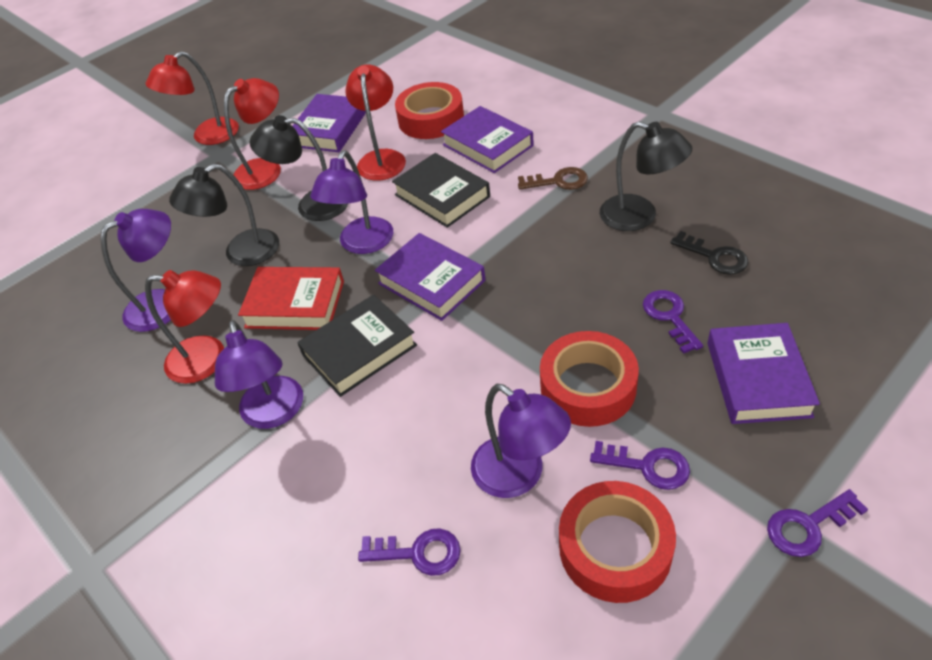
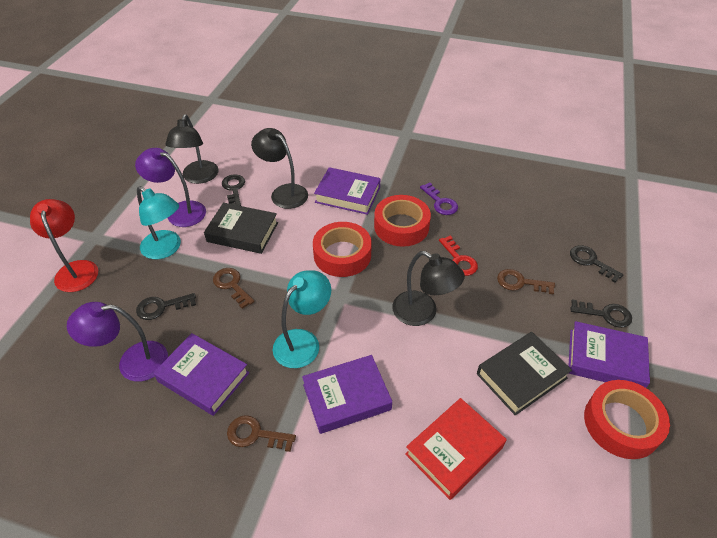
black key: 1 -> 4
brown key: 1 -> 3
purple key: 4 -> 1
purple lamp: 4 -> 2
red key: 0 -> 1
red lamp: 4 -> 1
turquoise lamp: 0 -> 2

